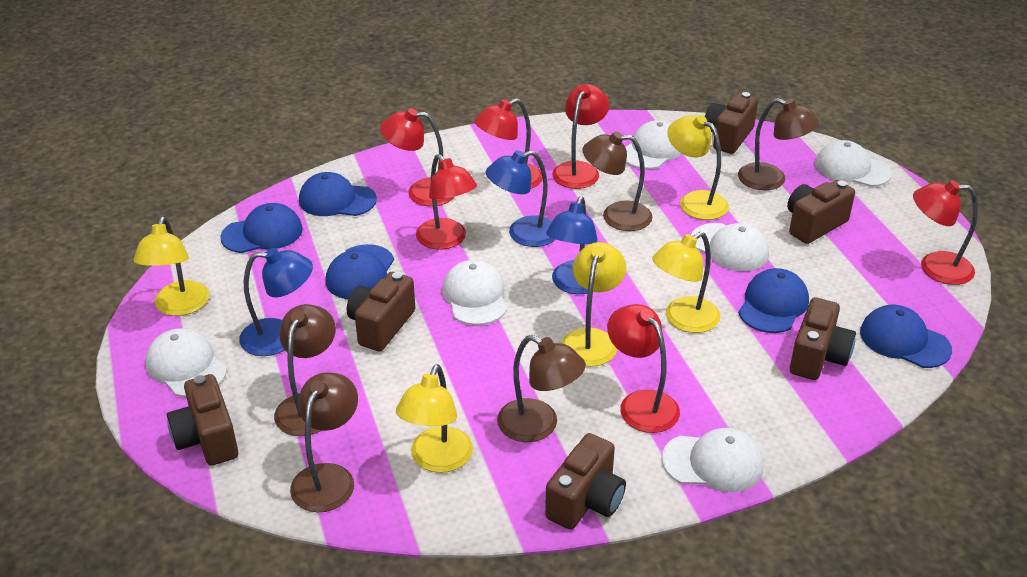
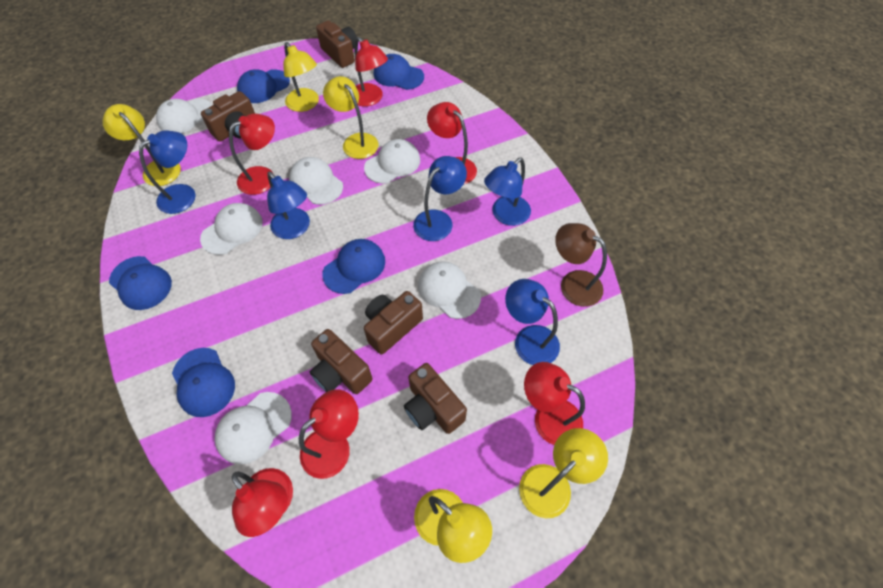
blue lamp: 3 -> 5
brown camera: 6 -> 5
brown lamp: 5 -> 1

